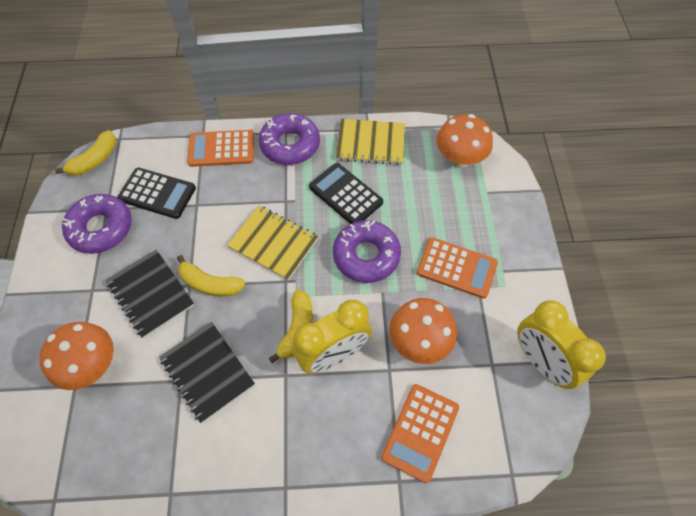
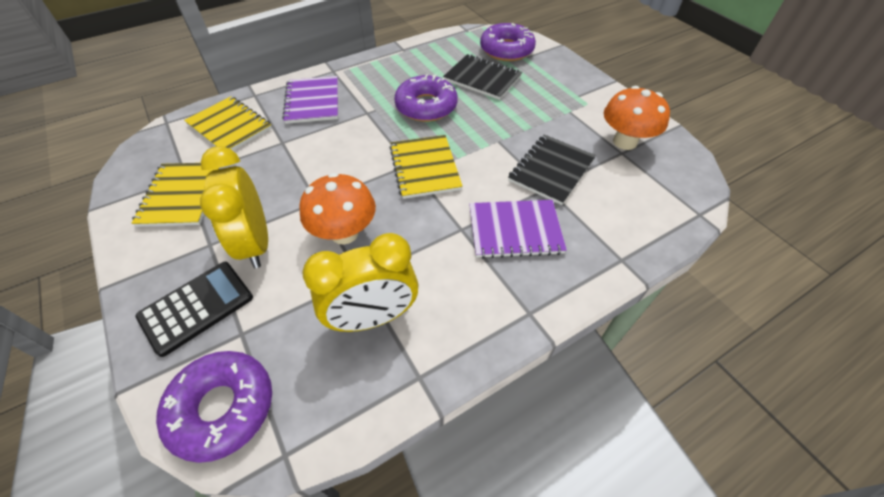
black calculator: 2 -> 1
orange calculator: 3 -> 0
orange mushroom: 3 -> 2
purple notebook: 0 -> 2
yellow banana: 3 -> 0
yellow notebook: 2 -> 3

